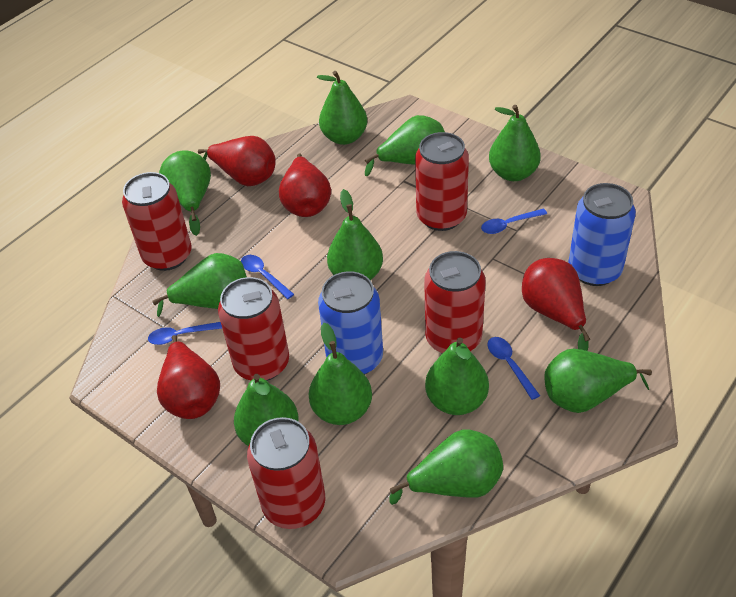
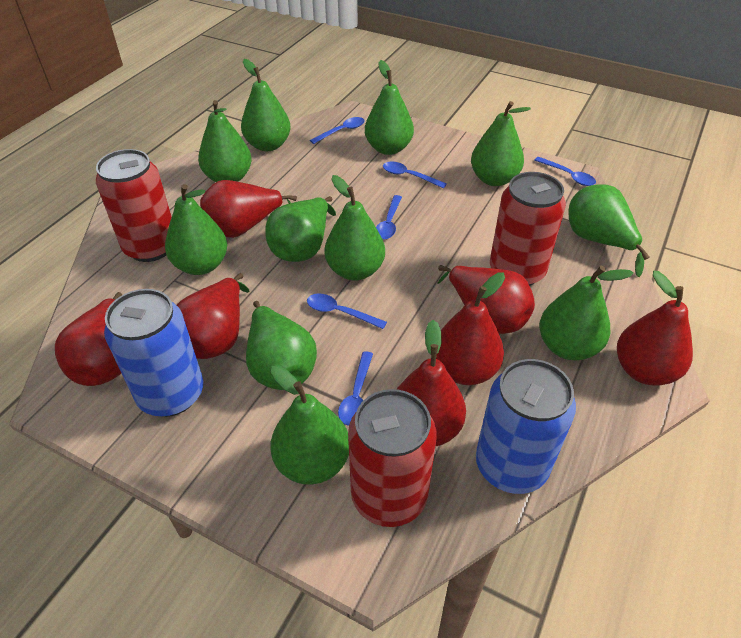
blue spoon: 4 -> 6
red can: 5 -> 3
red pear: 4 -> 7

